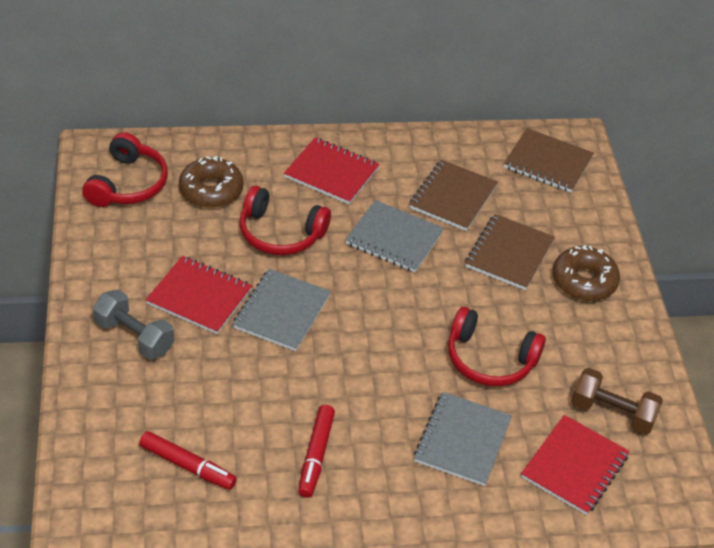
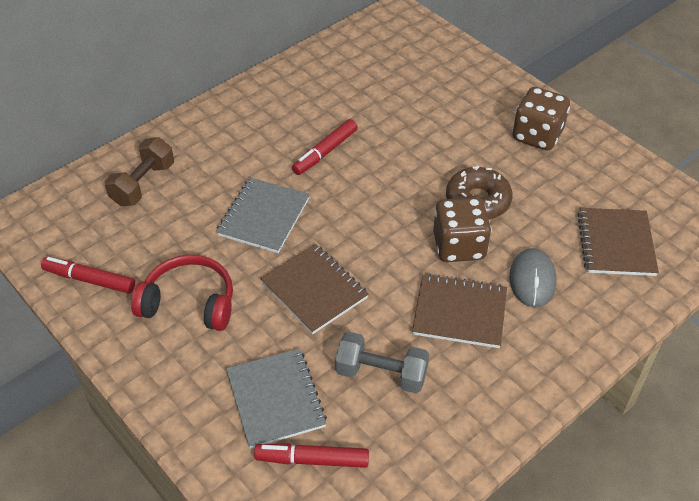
brown dice: 0 -> 2
brown donut: 2 -> 1
grey mouse: 0 -> 1
grey notebook: 3 -> 2
red headphones: 3 -> 1
red marker: 2 -> 3
red notebook: 3 -> 0

